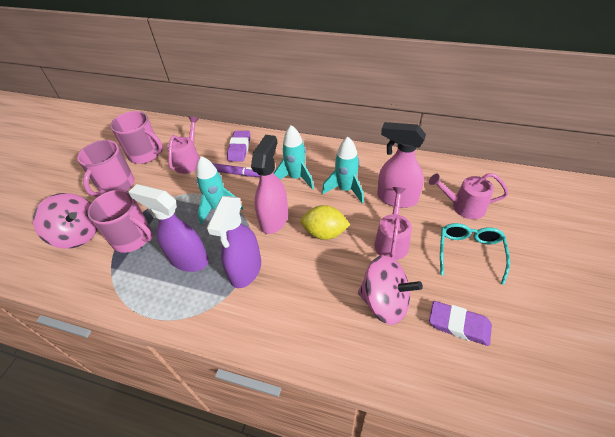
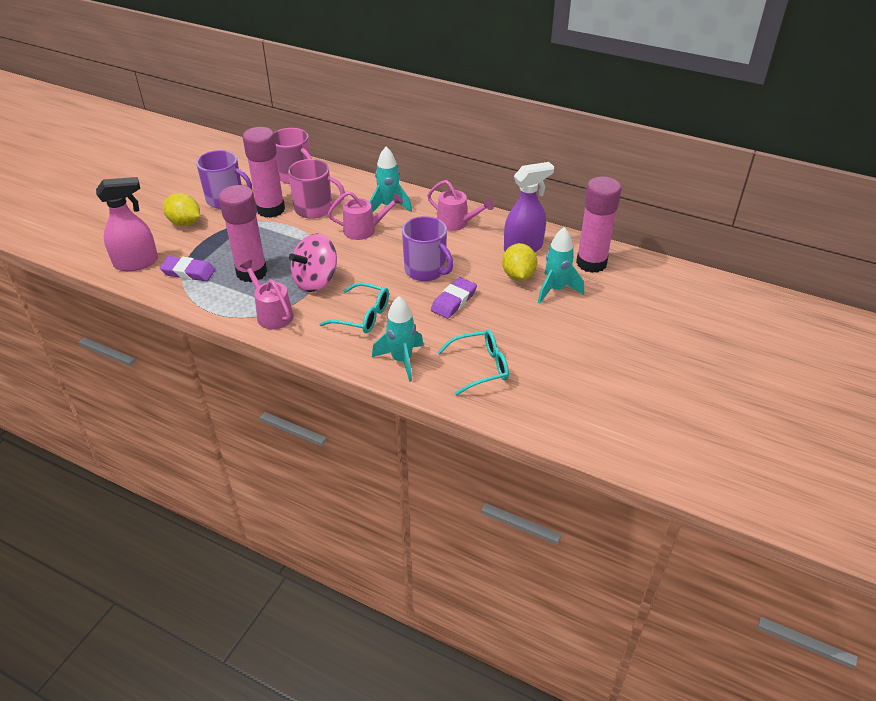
pink glue stick: 0 -> 3
pink mug: 3 -> 2
pink spinning top: 2 -> 1
pink spray bottle: 2 -> 1
purple marker: 1 -> 0
purple mug: 0 -> 2
purple spray bottle: 2 -> 1
turquoise glasses: 1 -> 2
yellow lemon: 1 -> 2

